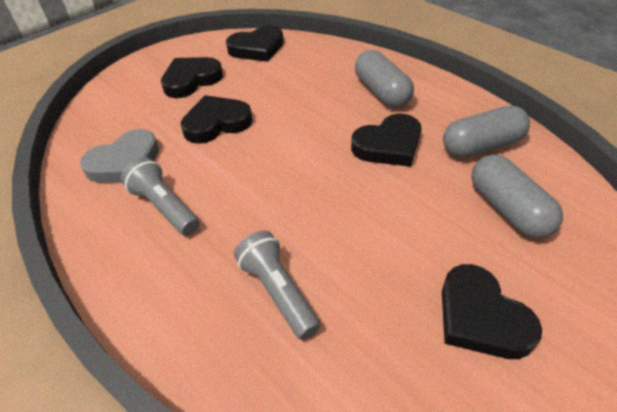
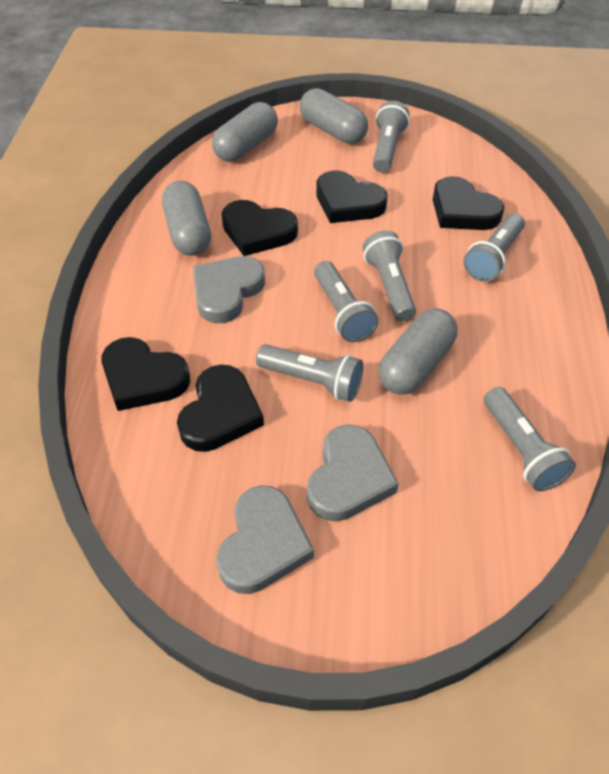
grey capsule: 3 -> 4
grey flashlight: 2 -> 6
grey heart: 1 -> 3

